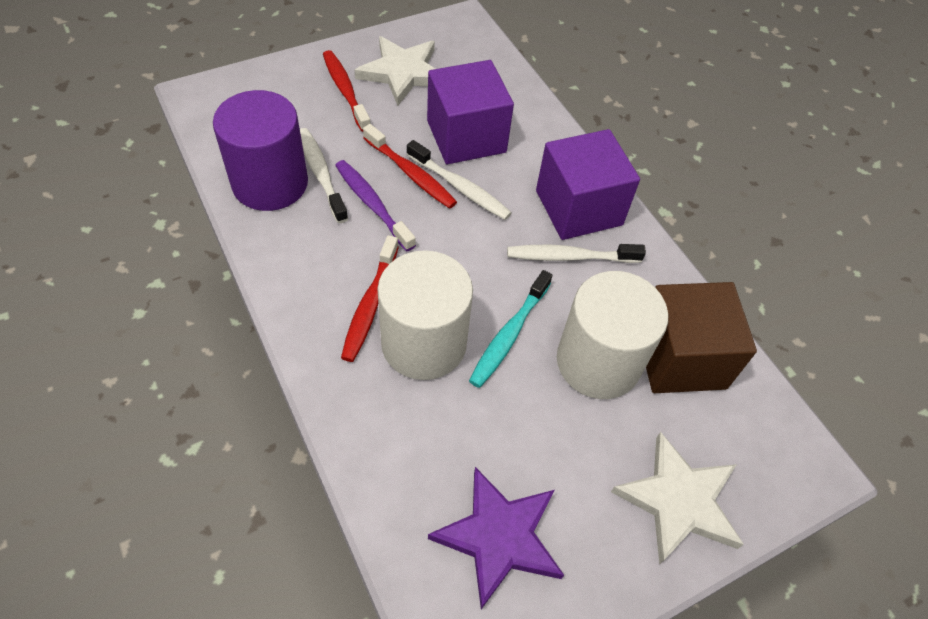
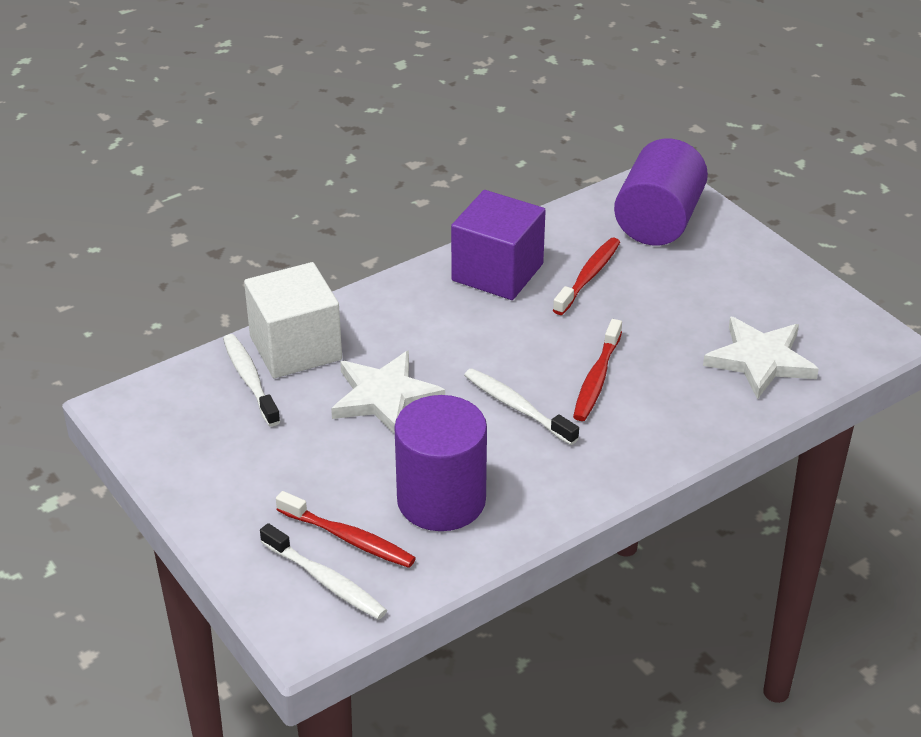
brown cube: 1 -> 0
purple cube: 2 -> 1
purple cylinder: 1 -> 2
purple star: 1 -> 0
purple toothbrush: 1 -> 0
turquoise toothbrush: 1 -> 0
white cube: 0 -> 1
white cylinder: 2 -> 0

